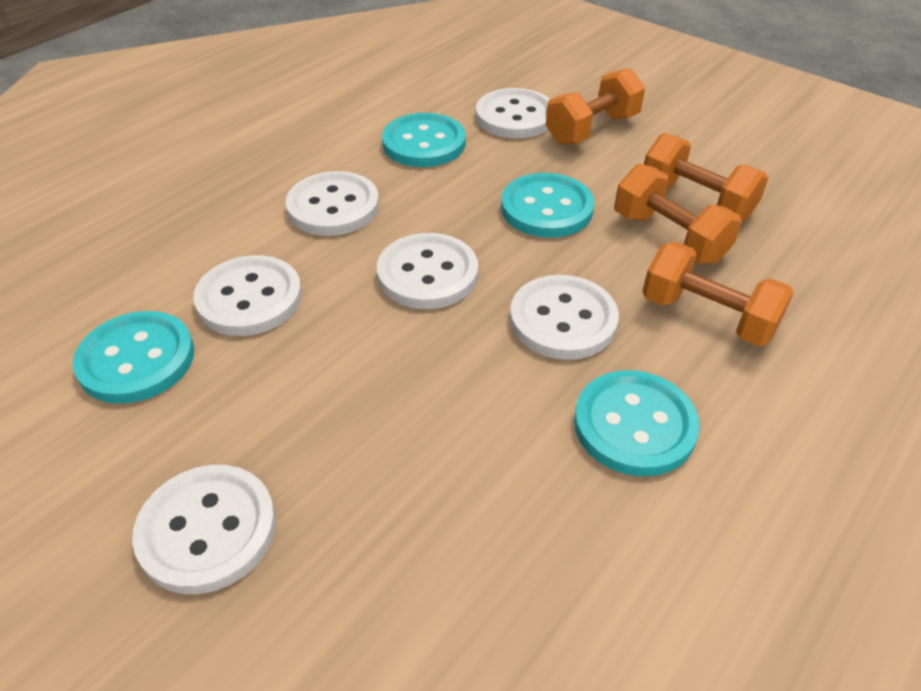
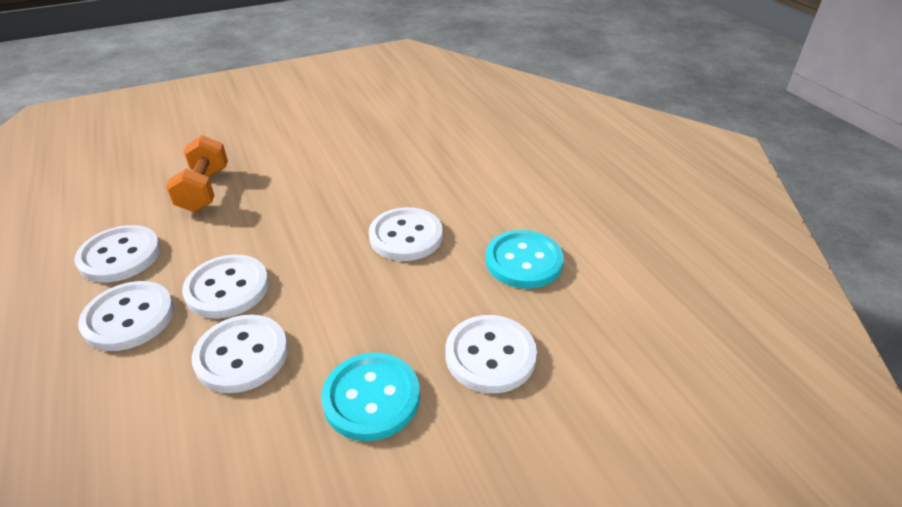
orange dumbbell: 4 -> 1
turquoise button: 4 -> 2

